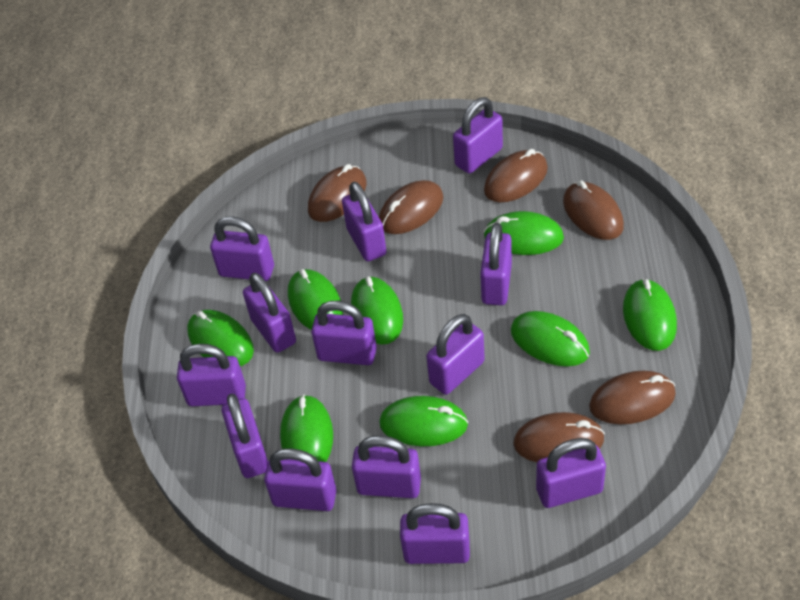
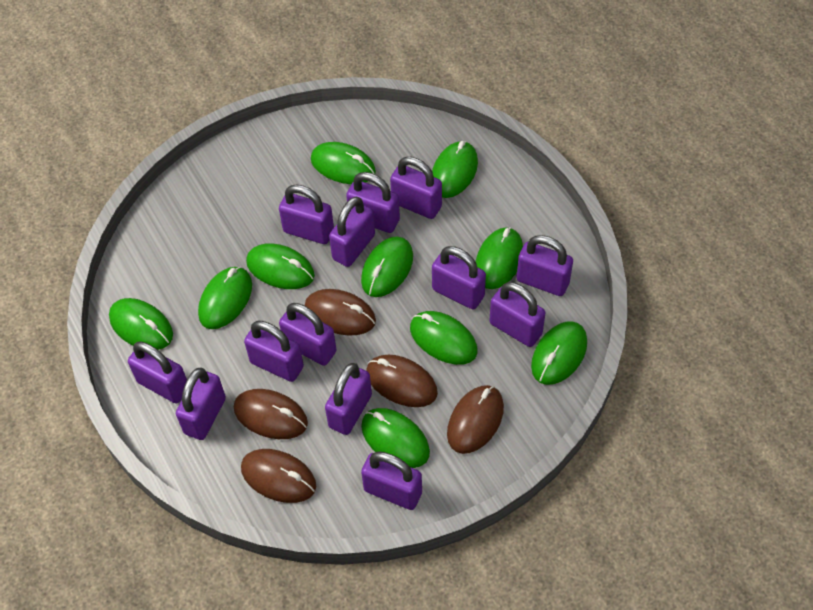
brown mouse: 6 -> 5
green mouse: 8 -> 10

